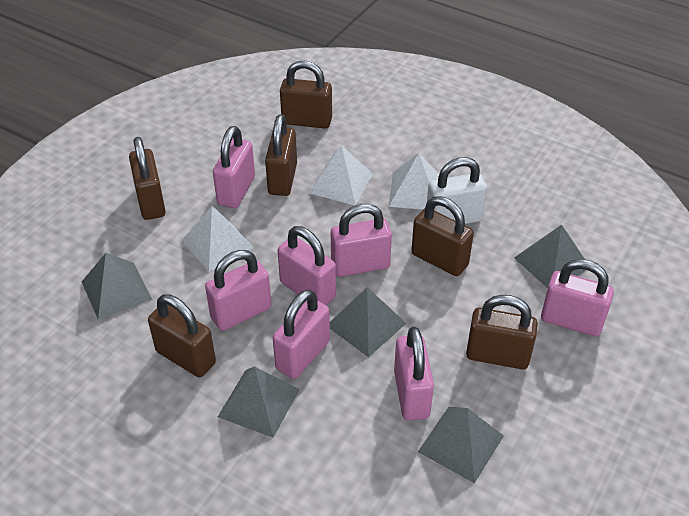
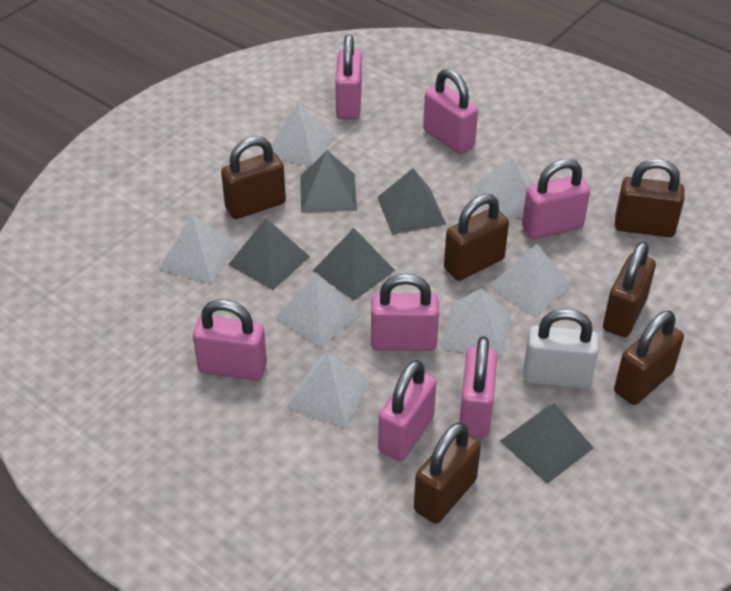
white pyramid: 3 -> 7

